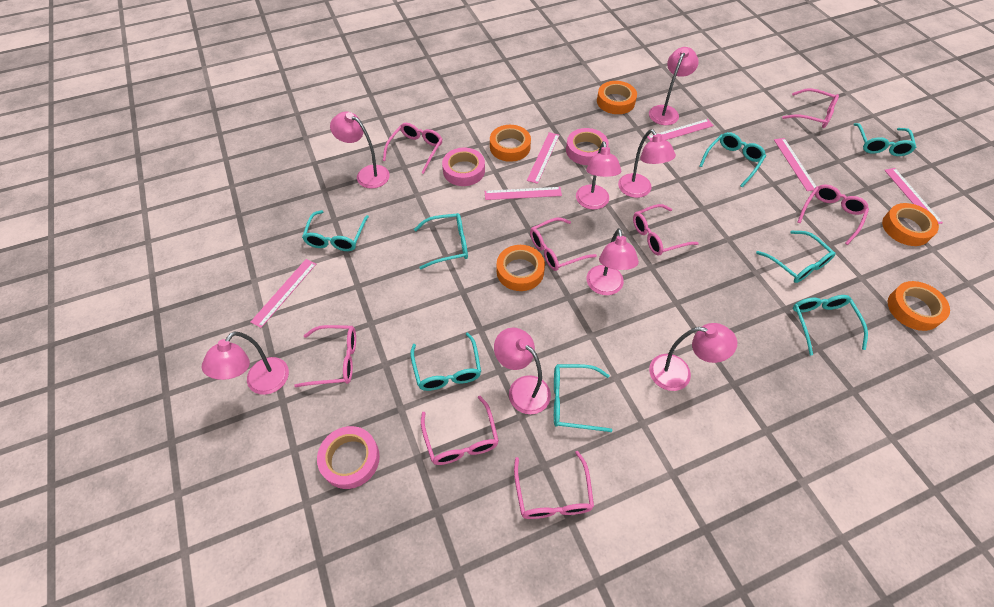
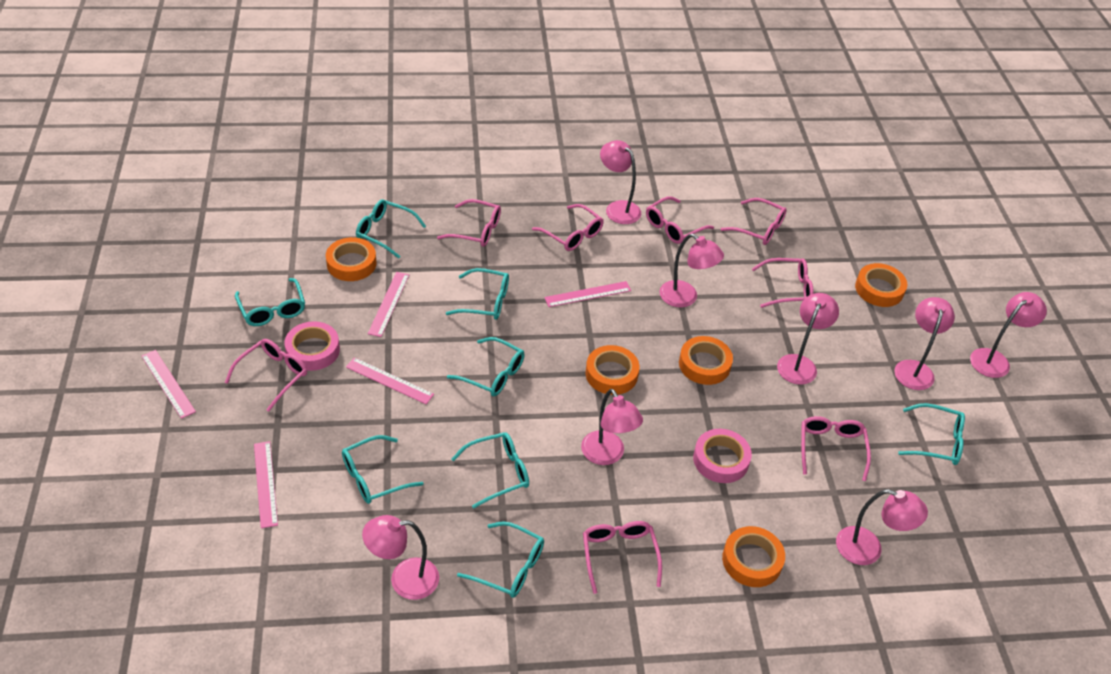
pink ruler: 6 -> 5
pink tape: 3 -> 2

